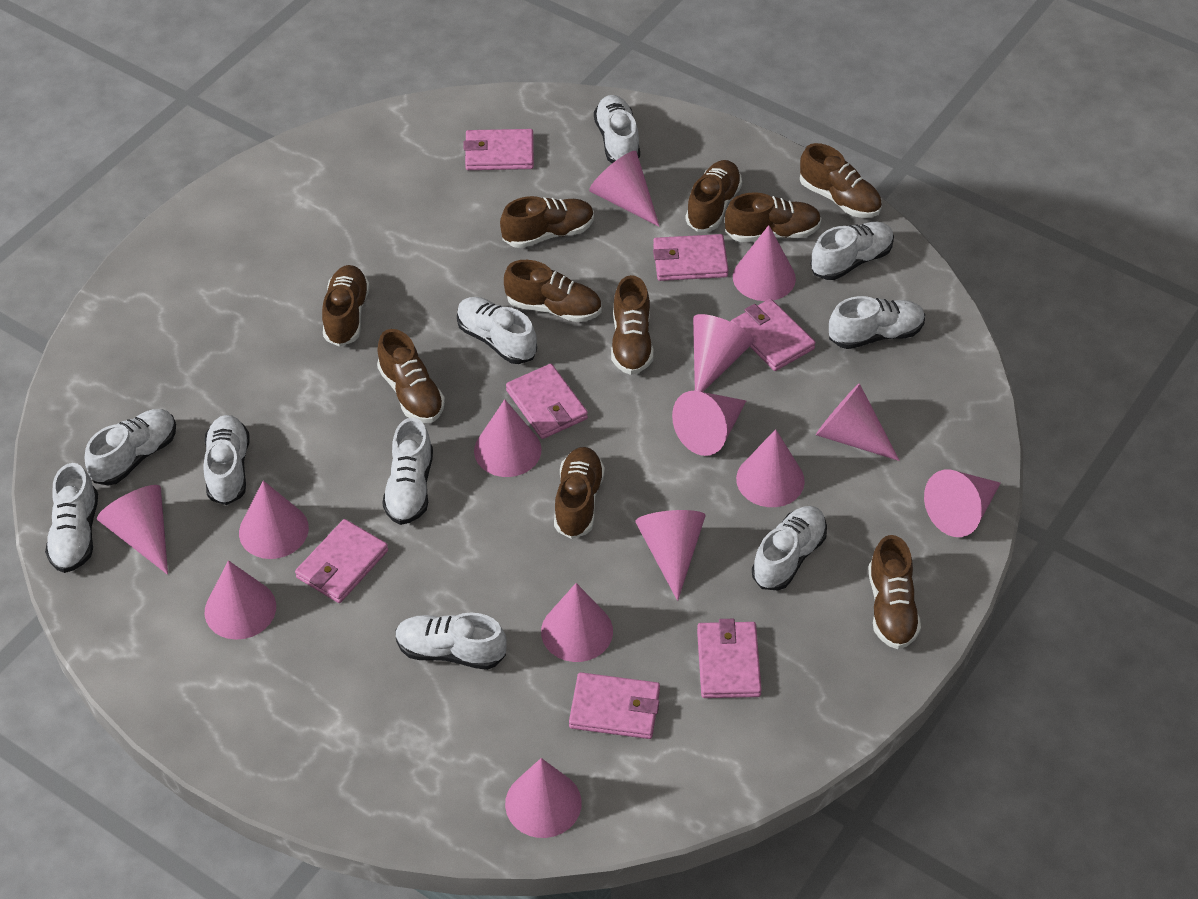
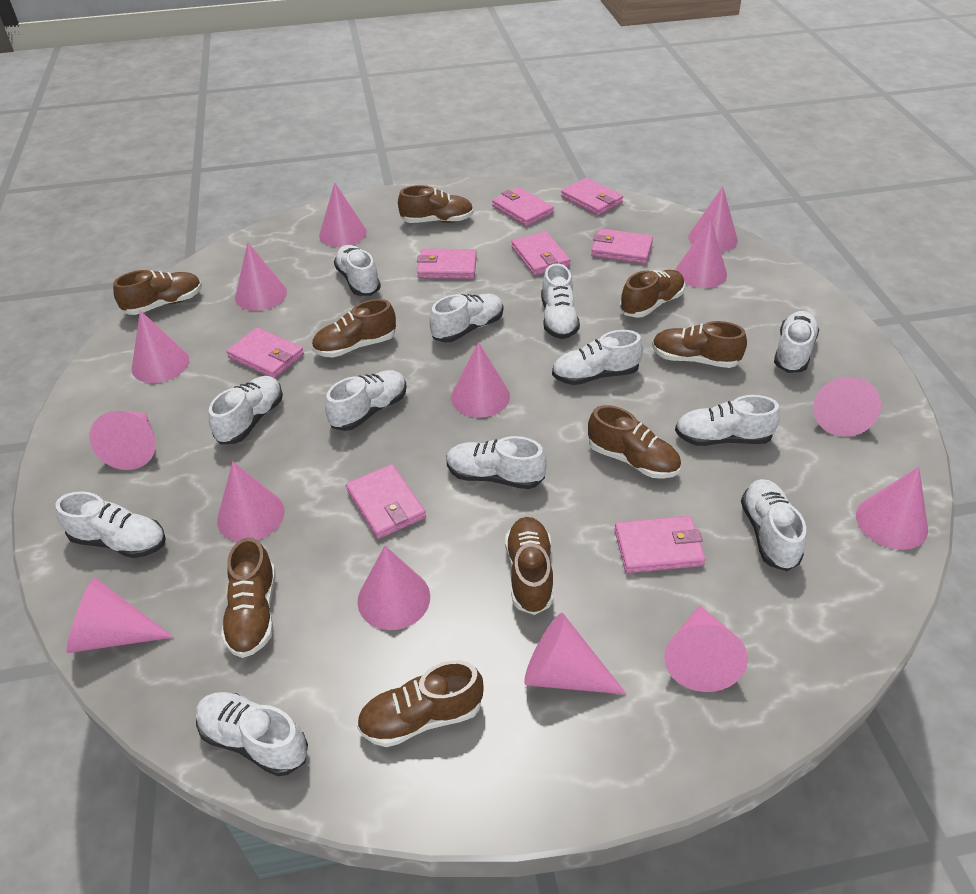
brown shoe: 10 -> 9
pink wallet: 7 -> 8
white shoe: 10 -> 12

